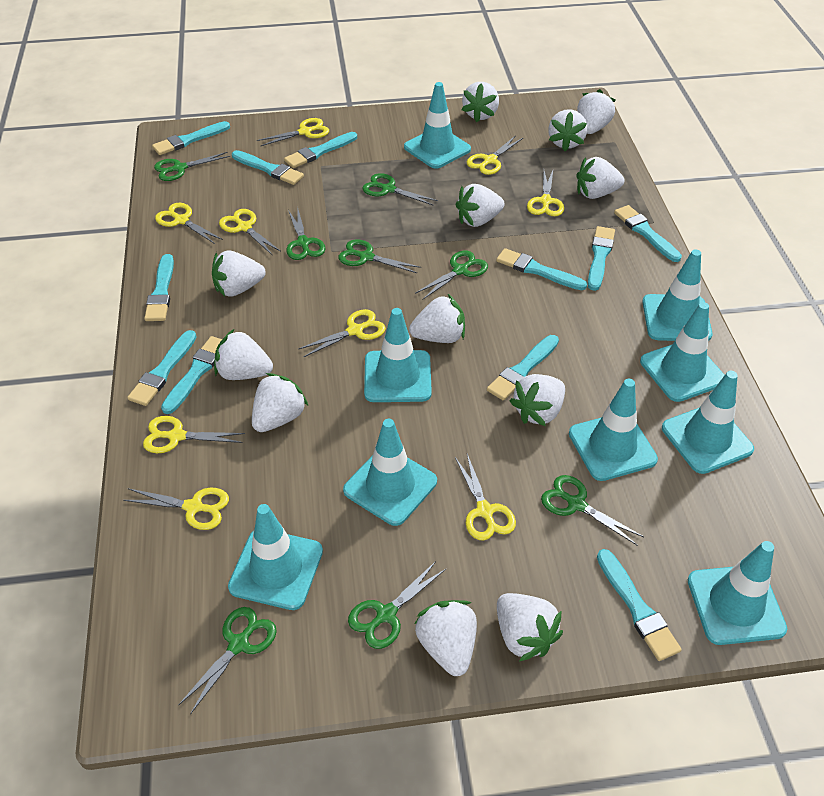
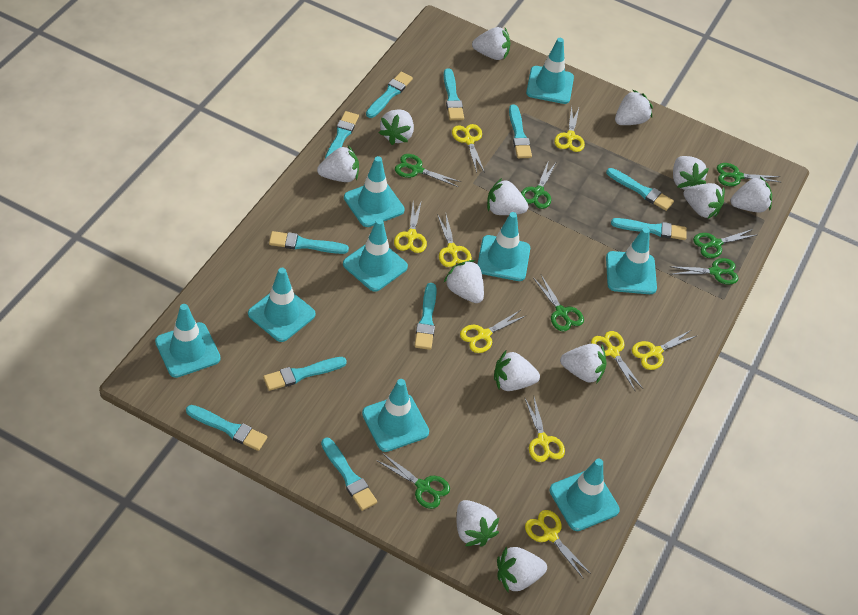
green scissors: 8 -> 7
white strawberry: 12 -> 13

